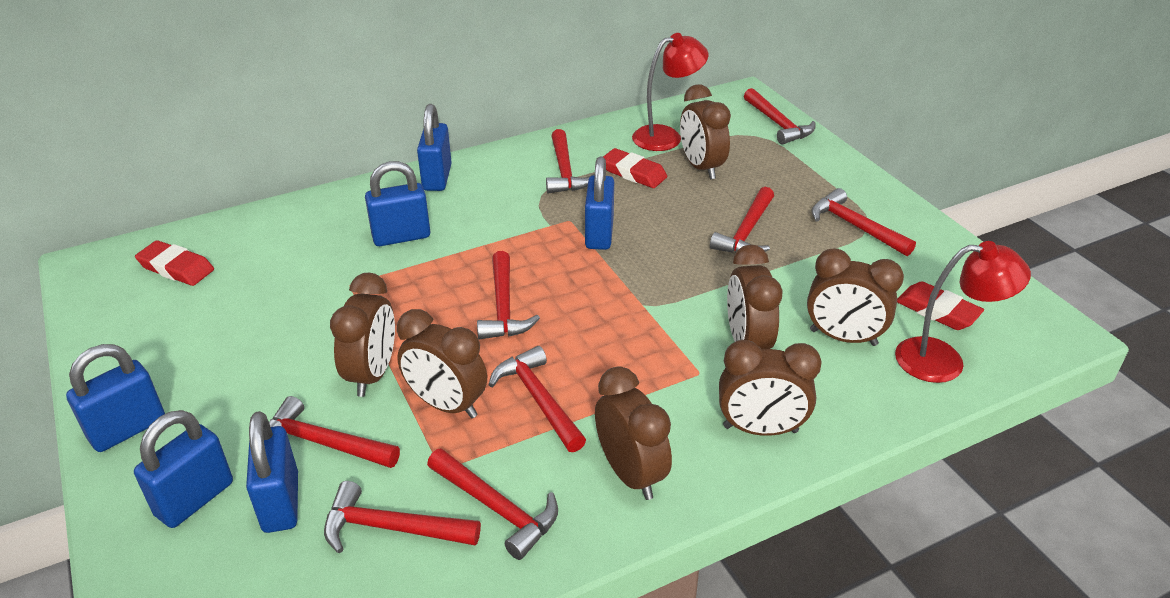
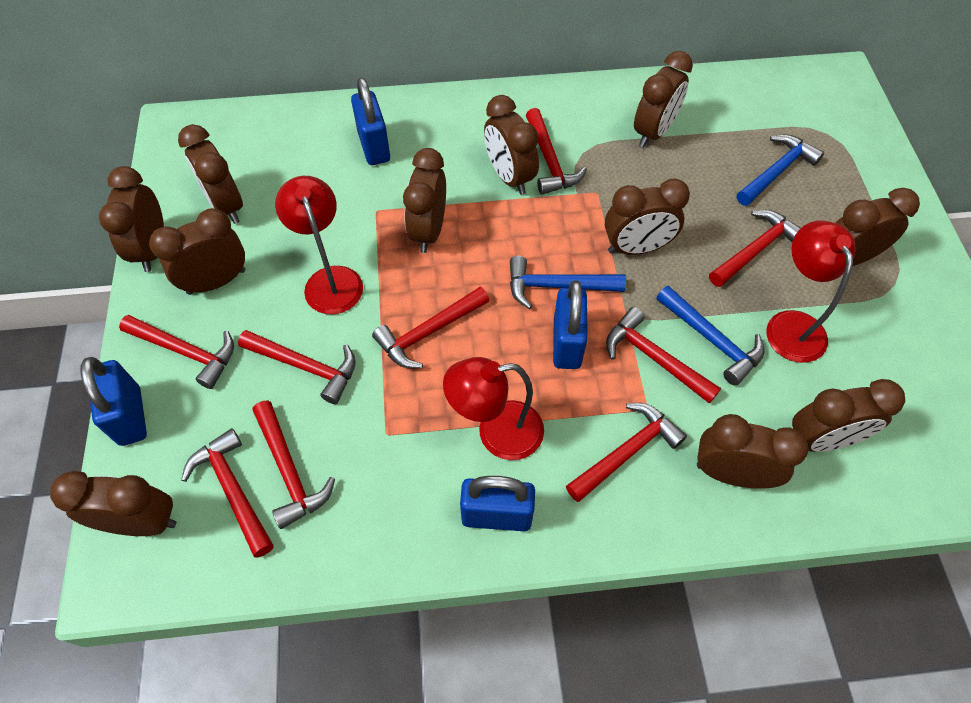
blue hammer: 0 -> 3
blue padlock: 6 -> 4
brown clock: 7 -> 11
red eraser: 3 -> 0
red lamp: 2 -> 3

